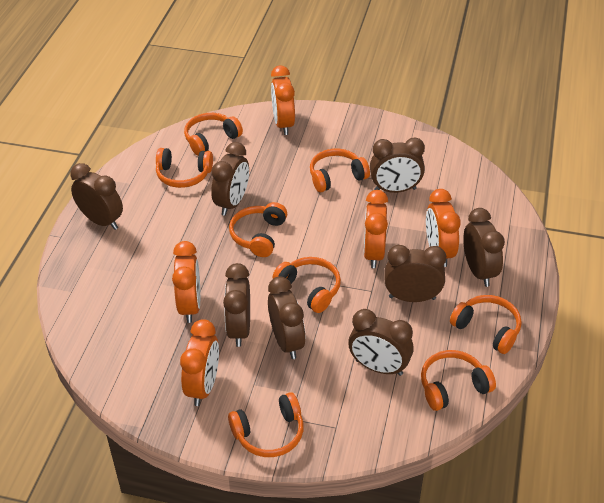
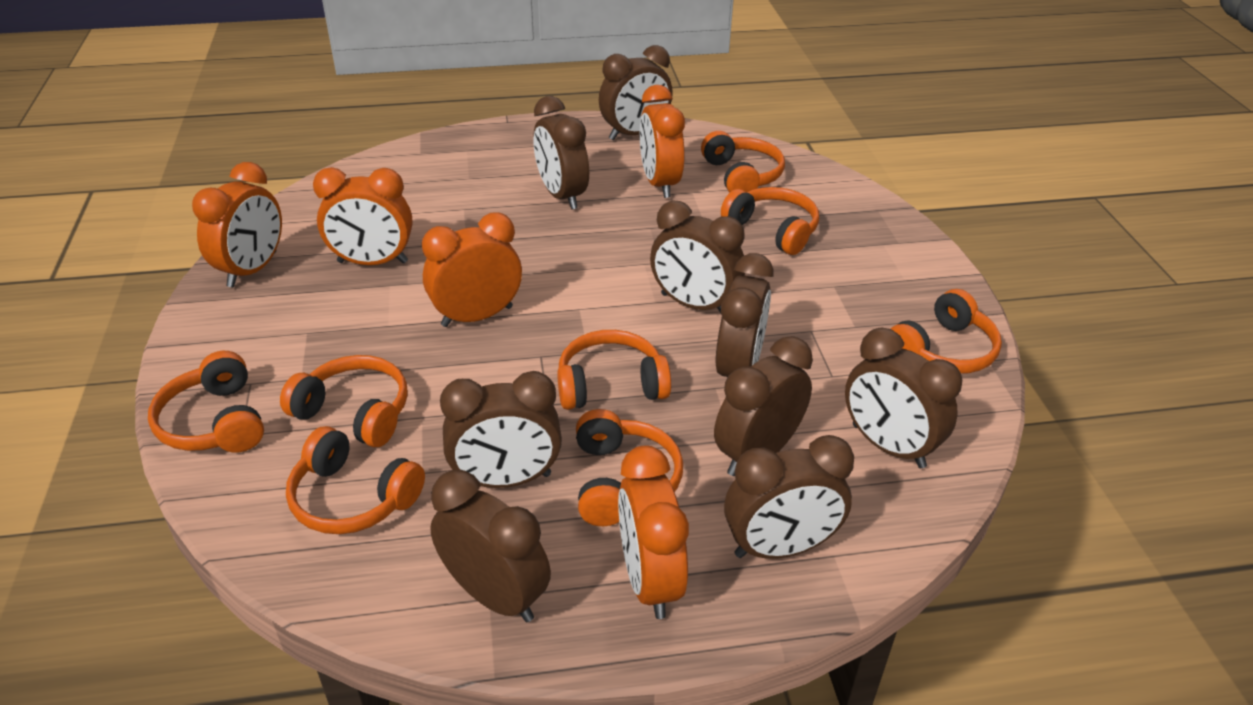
brown clock: 8 -> 9

